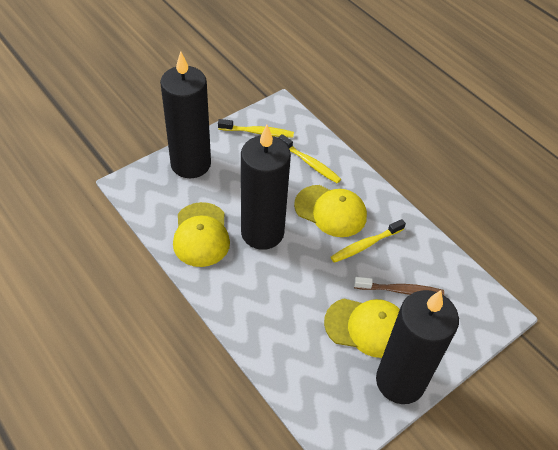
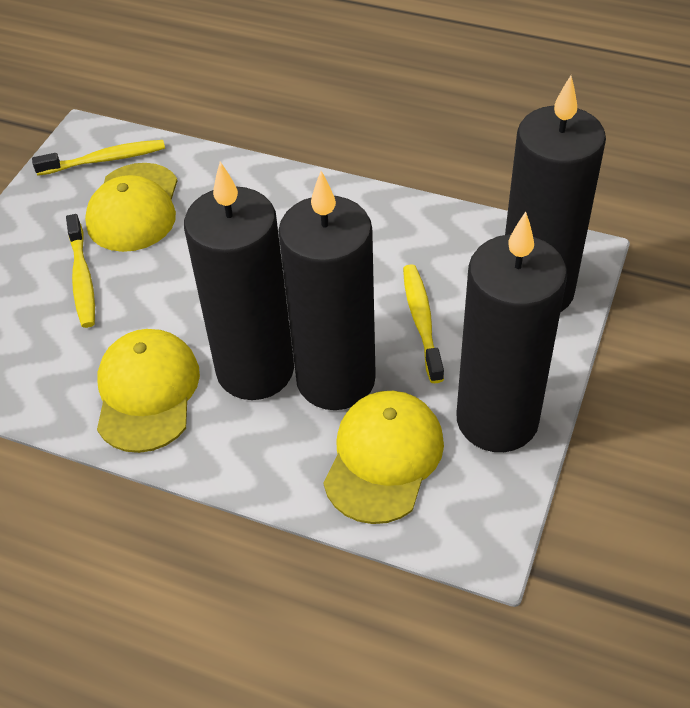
black candle: 3 -> 4
brown toothbrush: 1 -> 0

